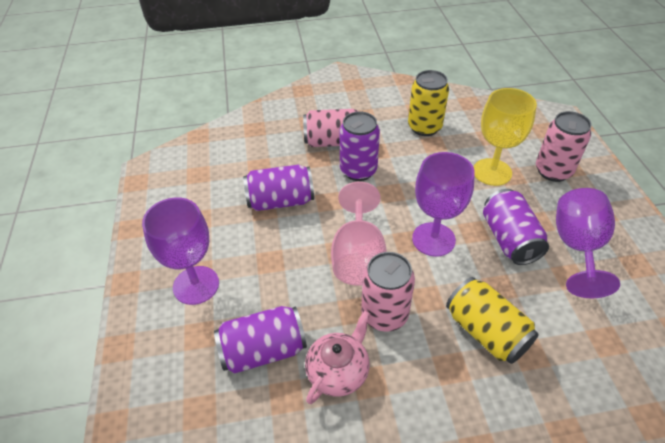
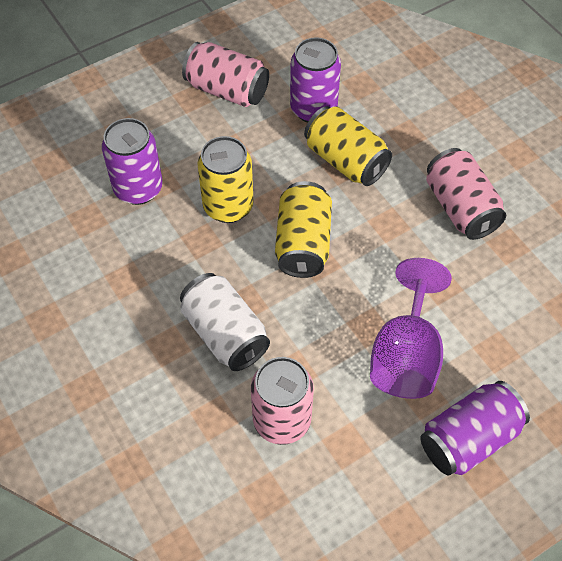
pink goblet: 1 -> 0
pink teapot: 1 -> 0
purple can: 4 -> 3
purple goblet: 3 -> 1
white can: 0 -> 1
yellow can: 2 -> 3
yellow goblet: 1 -> 0

